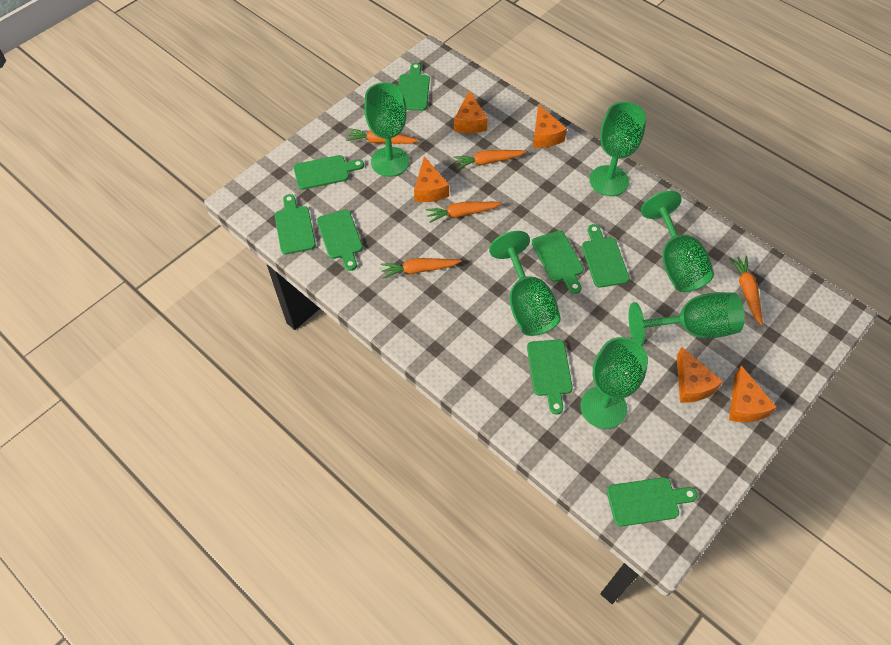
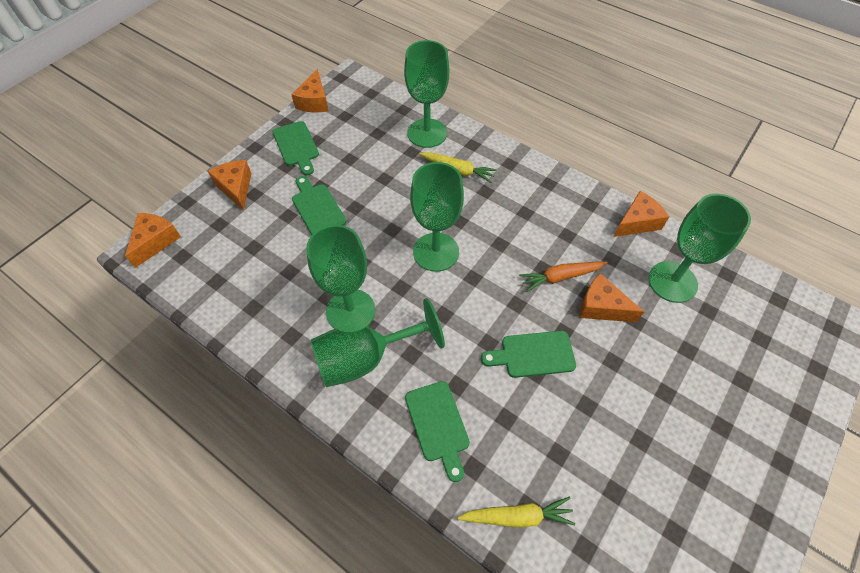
green cutting board: 8 -> 4
green goblet: 6 -> 5
orange carrot: 5 -> 1
yellow carrot: 0 -> 2

